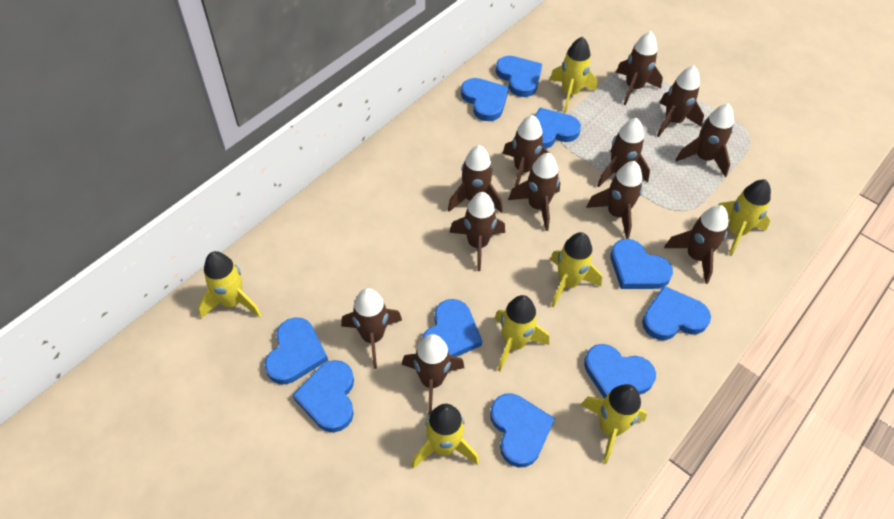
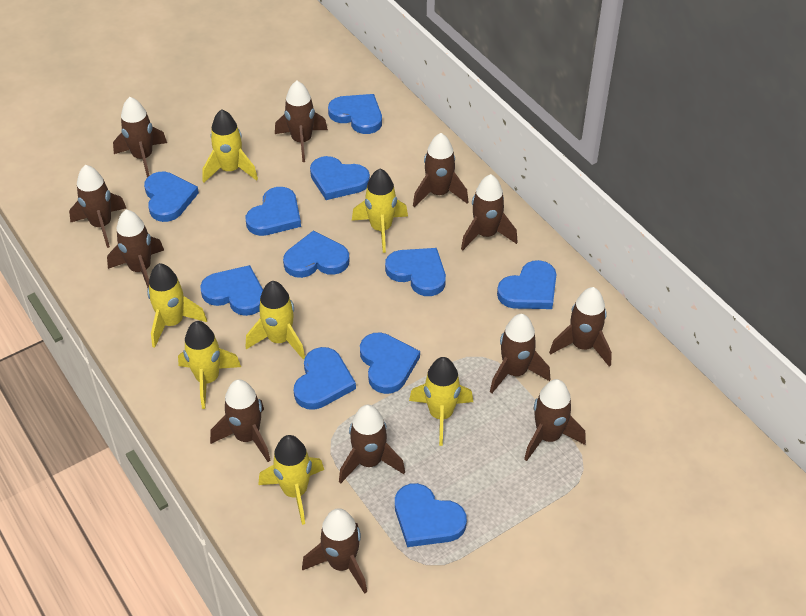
blue heart: 10 -> 11

